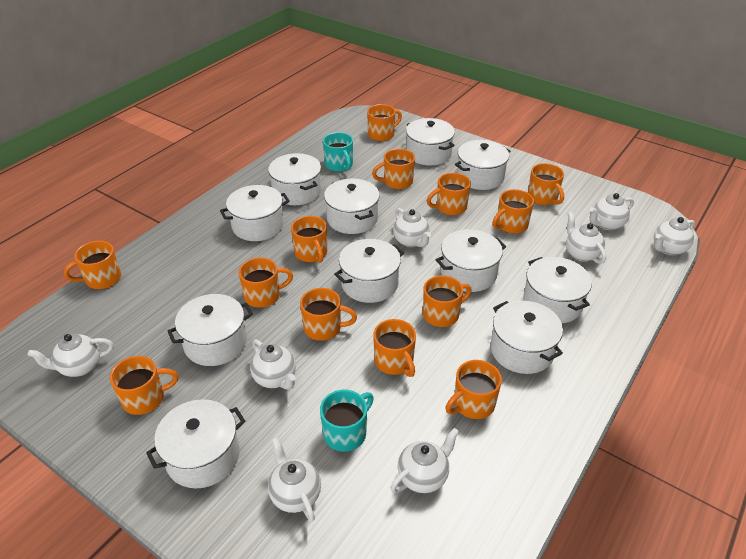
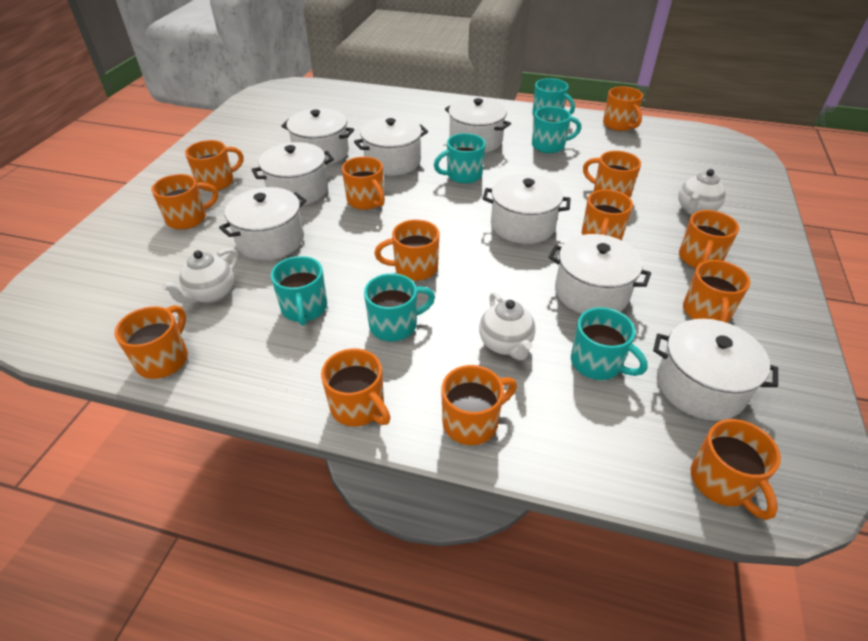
turquoise mug: 2 -> 6
white pot: 11 -> 8
white teapot: 8 -> 3

